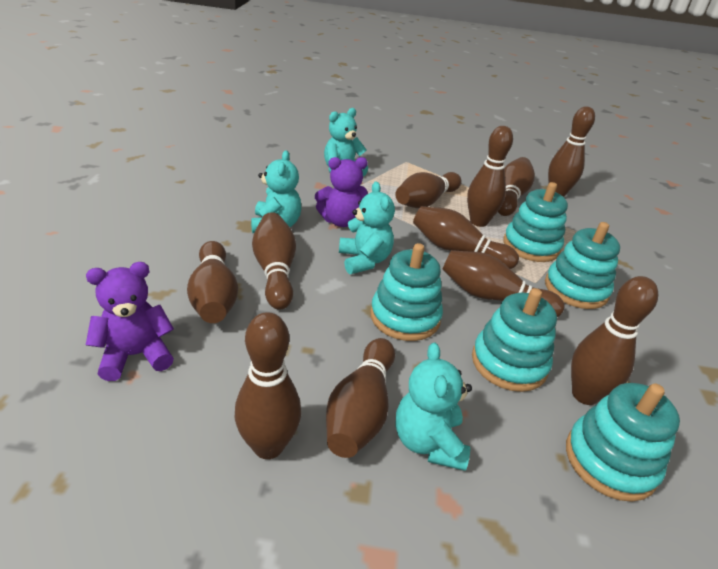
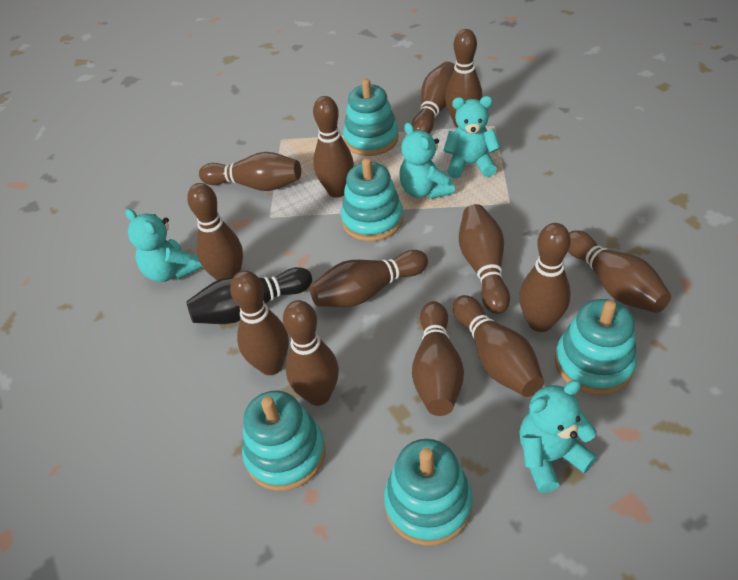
black bowling pin: 0 -> 1
brown bowling pin: 11 -> 13
purple teddy bear: 2 -> 0

